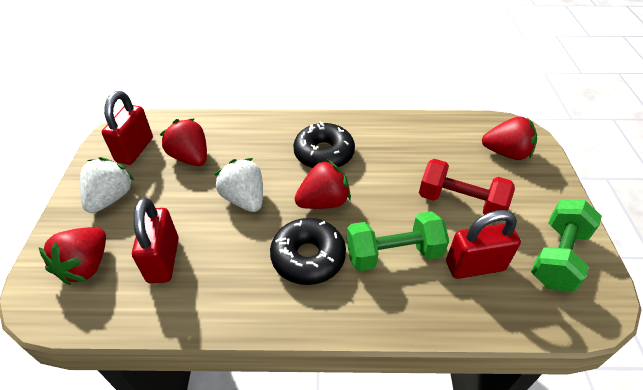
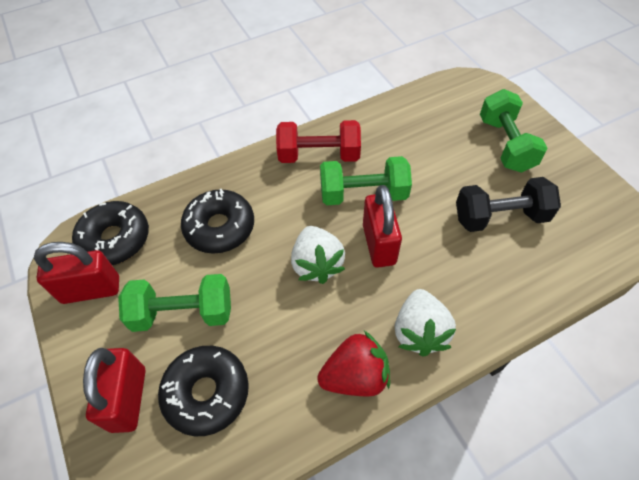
black donut: 2 -> 3
black dumbbell: 0 -> 1
green dumbbell: 2 -> 3
red strawberry: 4 -> 1

